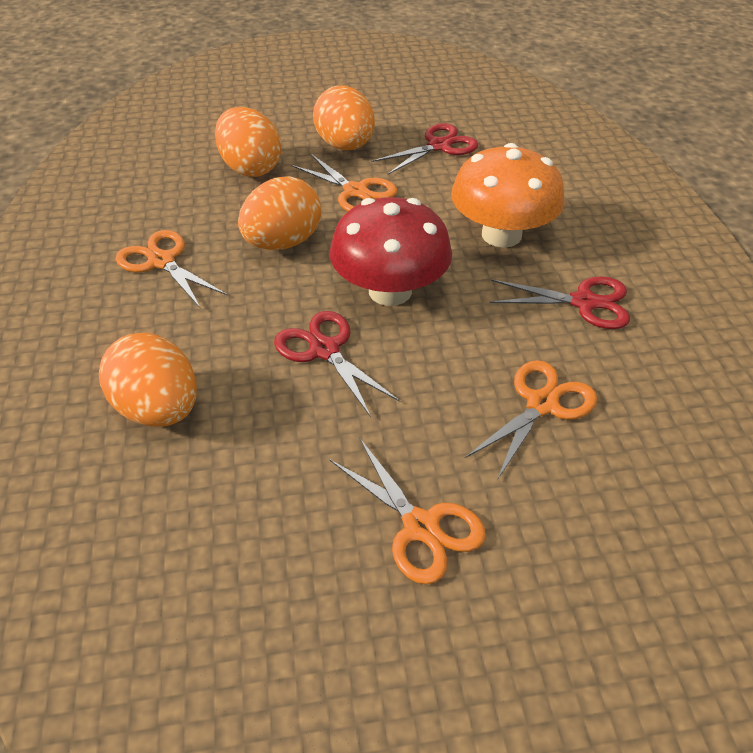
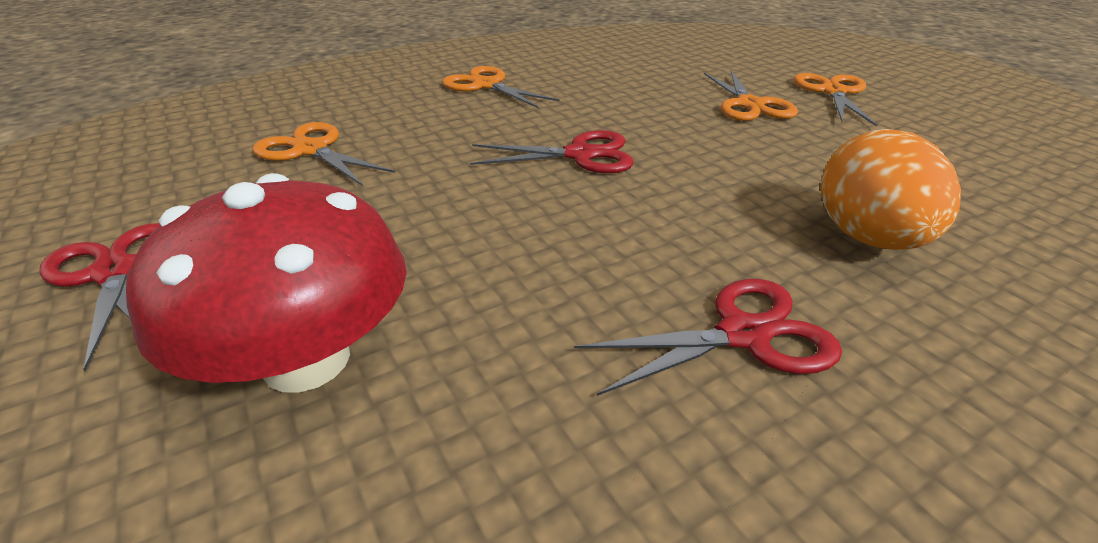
orange egg: 4 -> 1
orange mushroom: 1 -> 0

